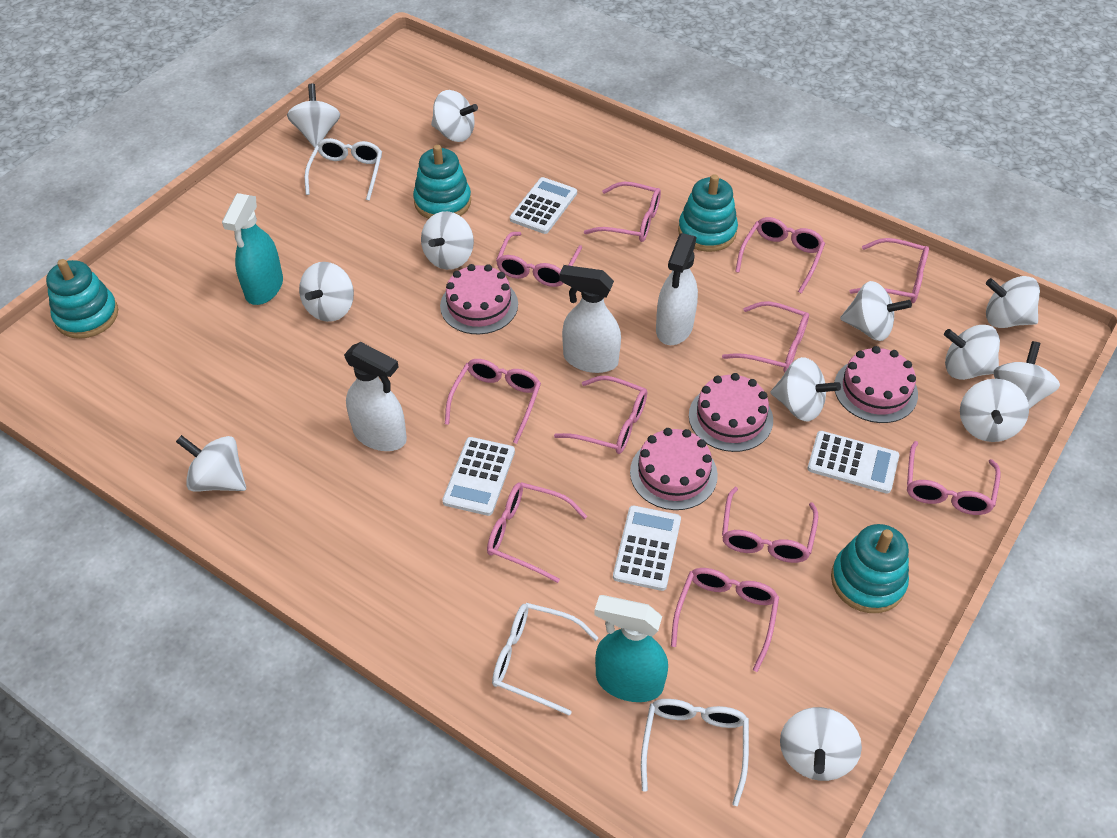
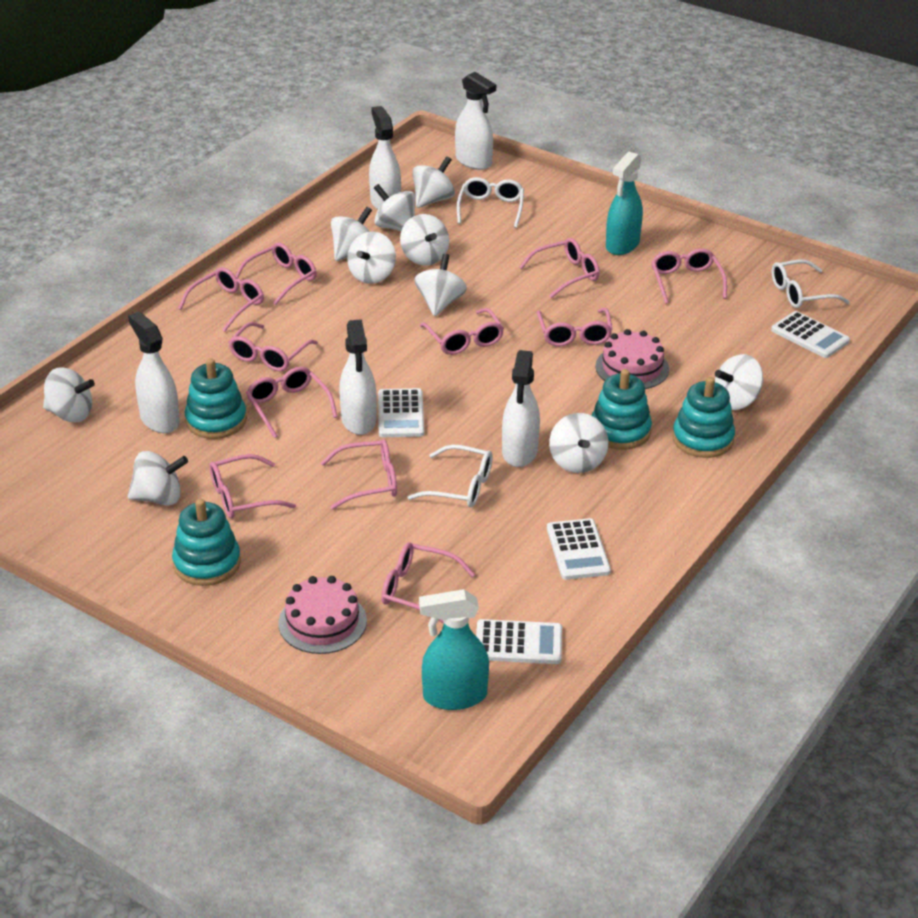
pink cake: 4 -> 2
white spinning top: 12 -> 10
white spray bottle: 3 -> 5

